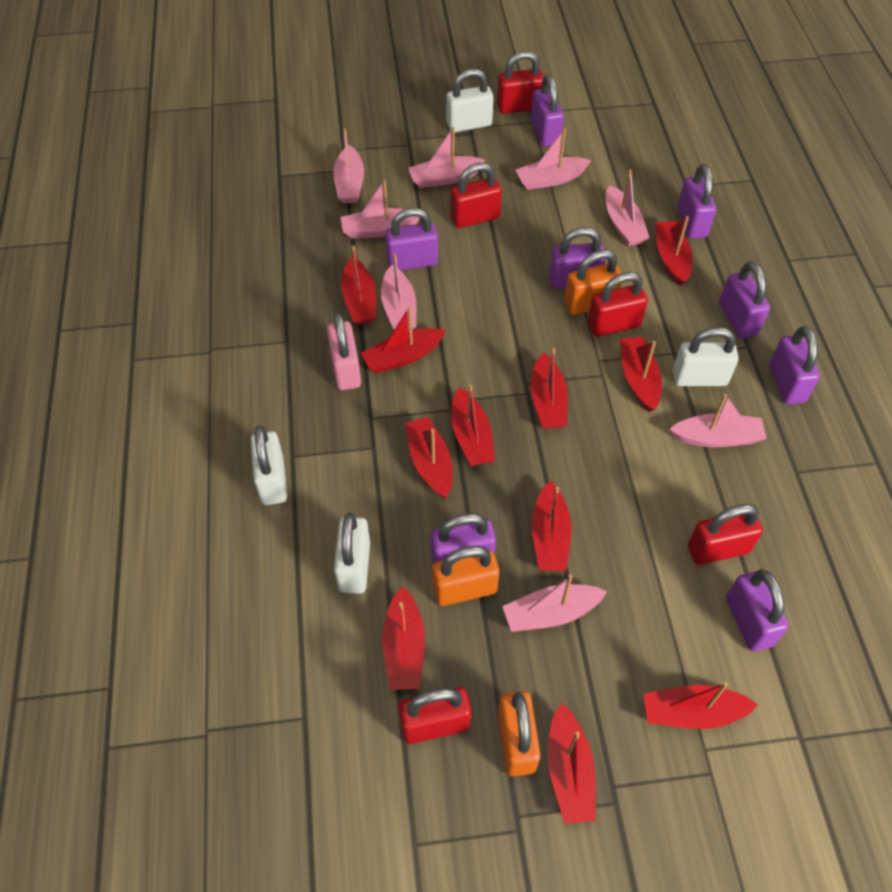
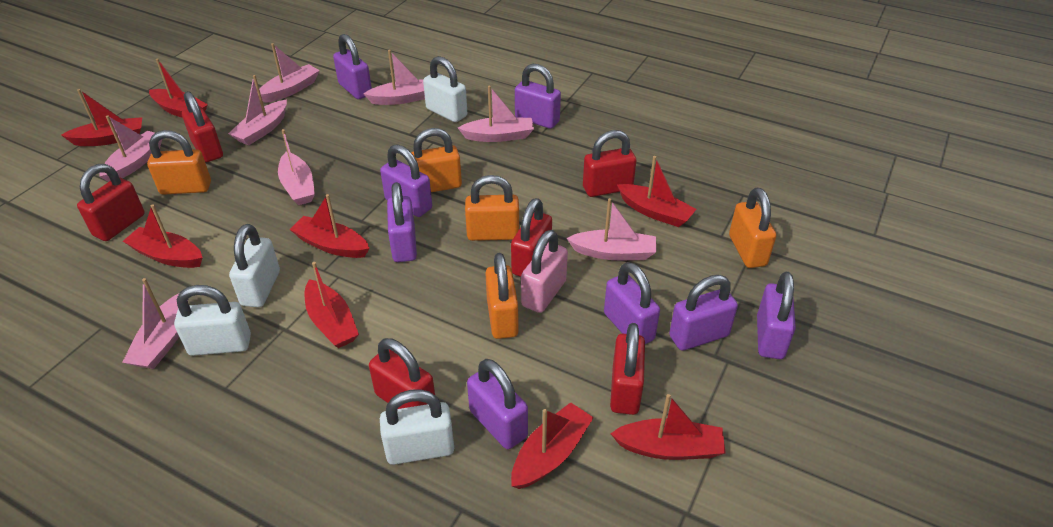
orange padlock: 3 -> 5
red boat: 11 -> 8
red padlock: 5 -> 6

